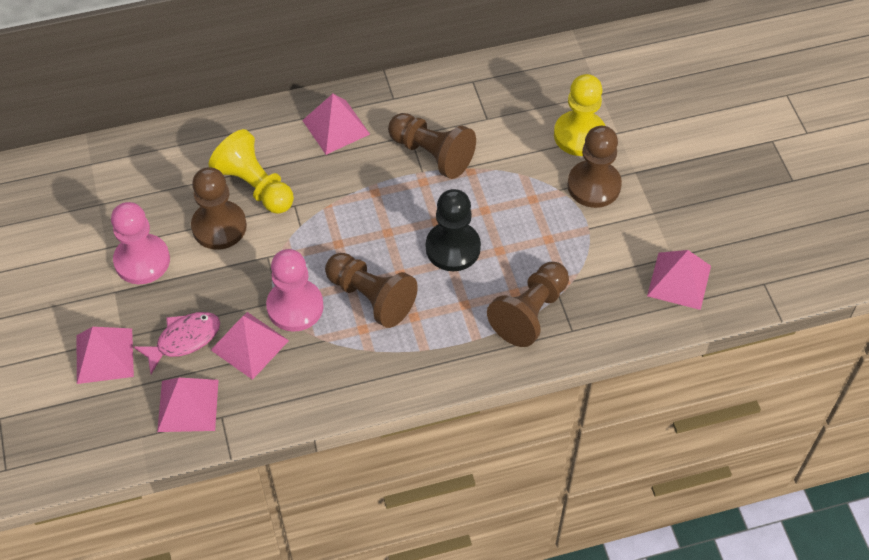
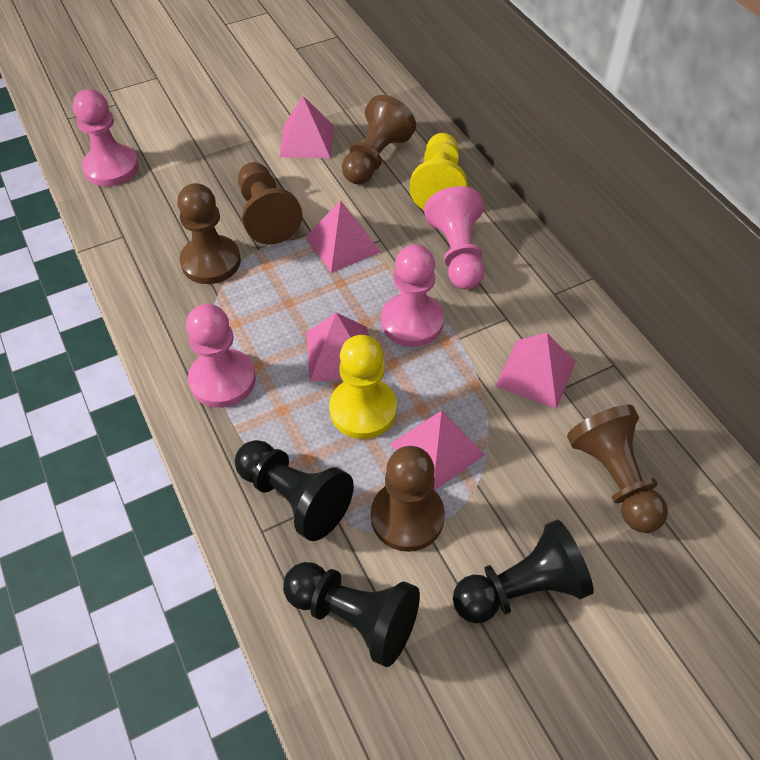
black pawn: 1 -> 3
pink fish: 1 -> 0
pink pawn: 2 -> 4

